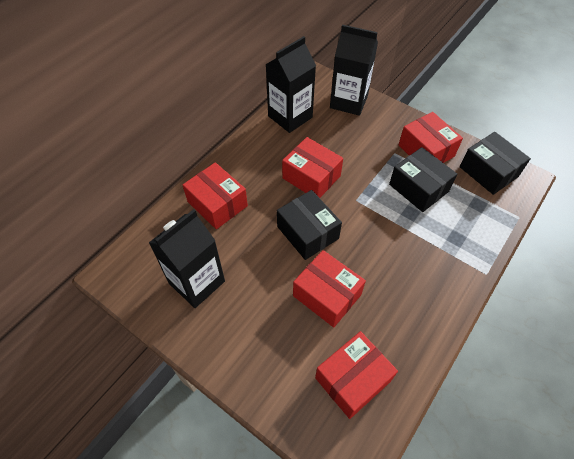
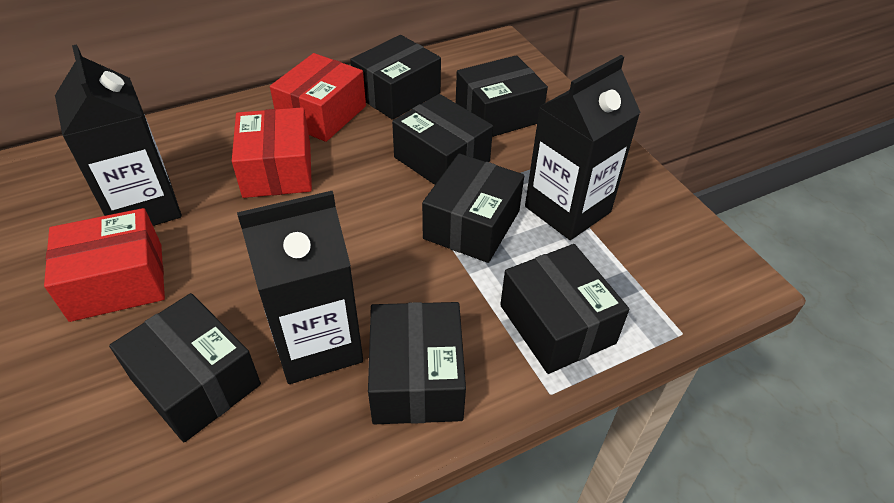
black box: 3 -> 7
red box: 5 -> 3

